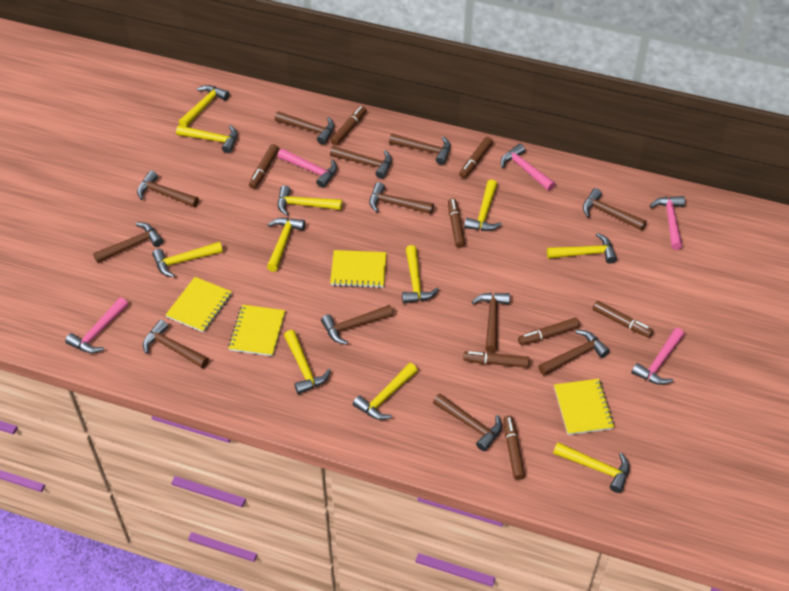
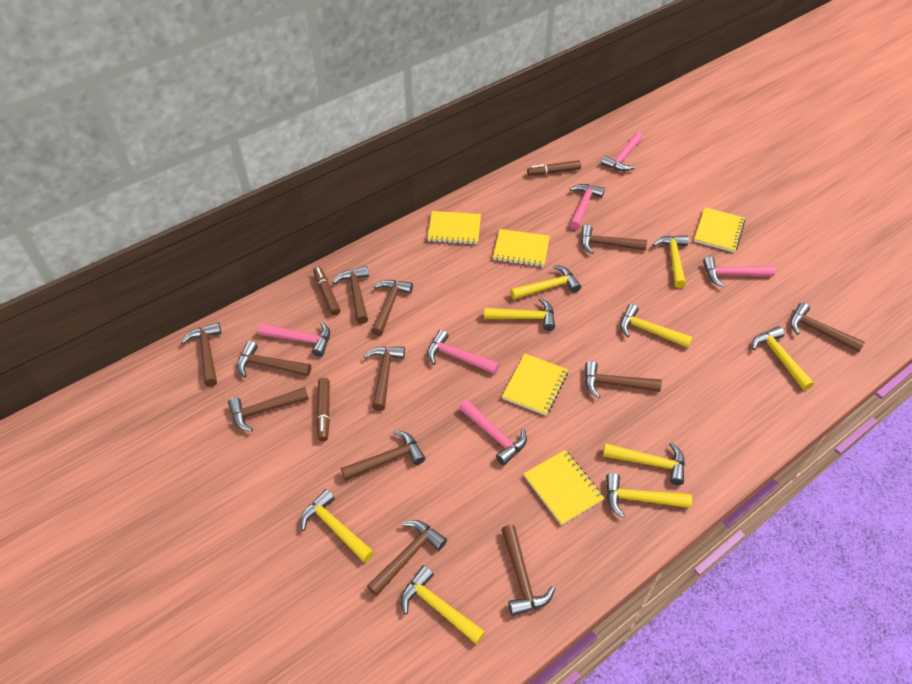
brown marker: 8 -> 3
pink hammer: 5 -> 6
yellow hammer: 11 -> 9
yellow notebook: 4 -> 5

